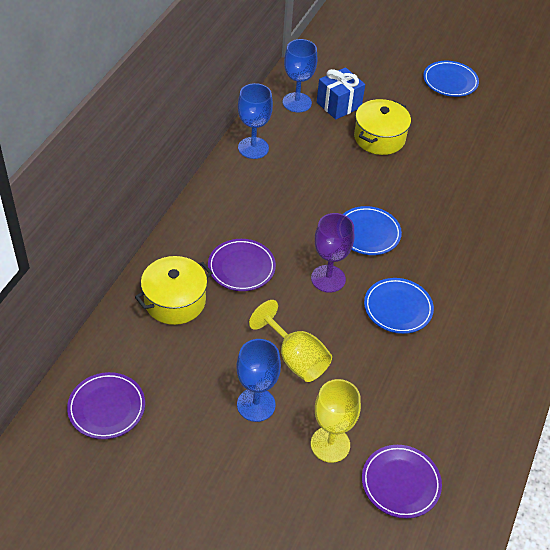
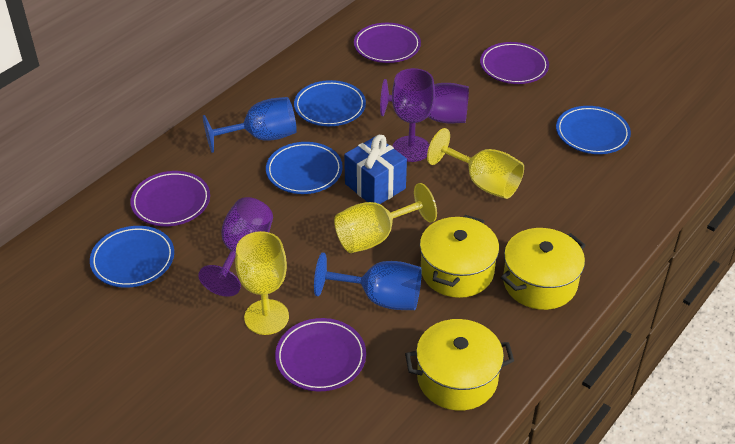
blue goblet: 3 -> 2
blue plate: 3 -> 4
purple goblet: 1 -> 3
purple plate: 3 -> 4
yellow goblet: 2 -> 3
yellow pot: 2 -> 3

